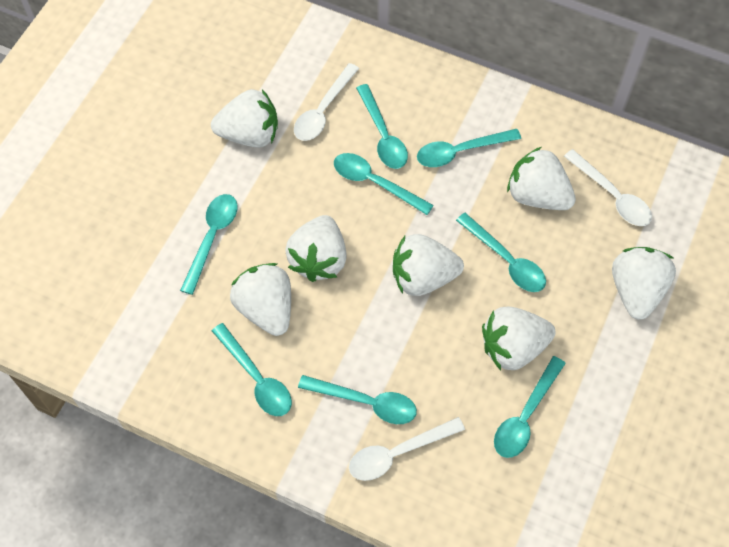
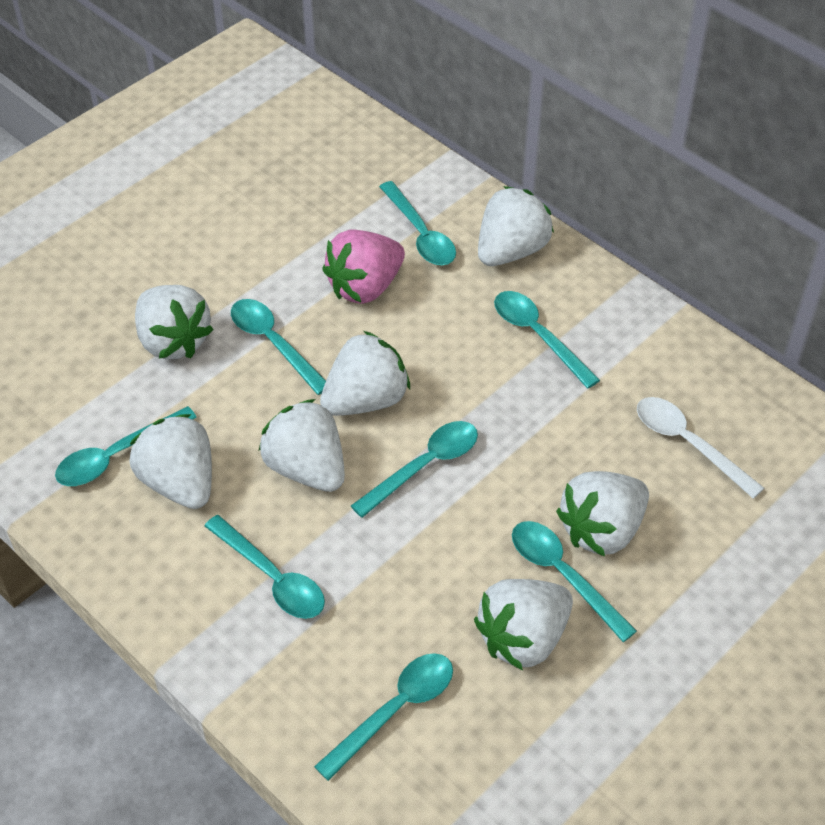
pink strawberry: 0 -> 1
white spoon: 3 -> 1

